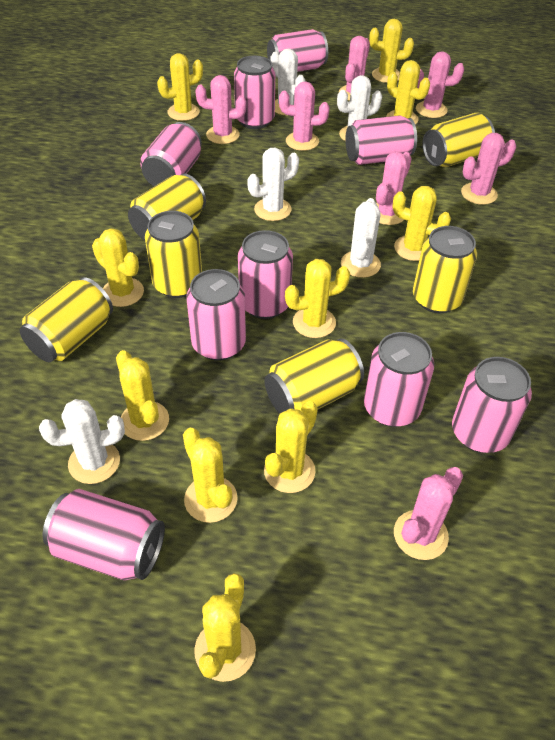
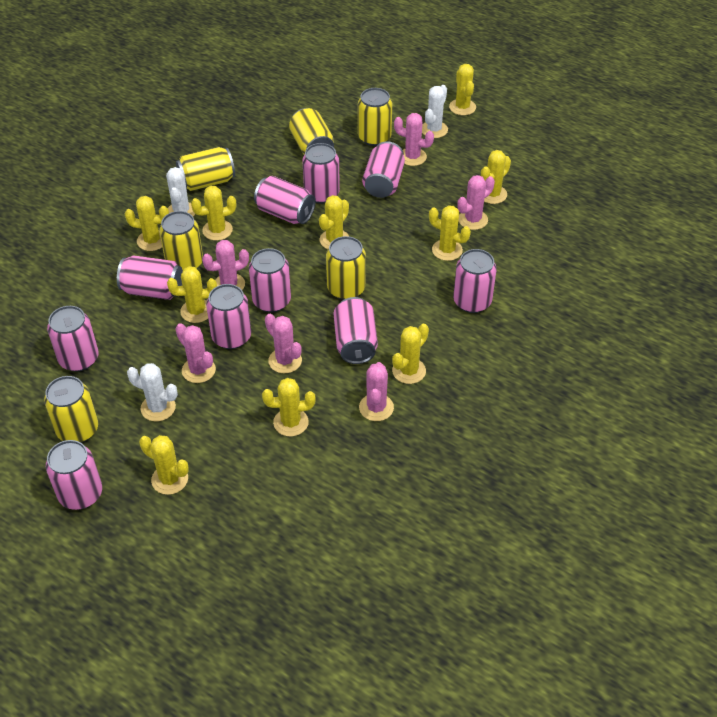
pink cactus: 7 -> 6
pink can: 9 -> 10
white cactus: 5 -> 3

